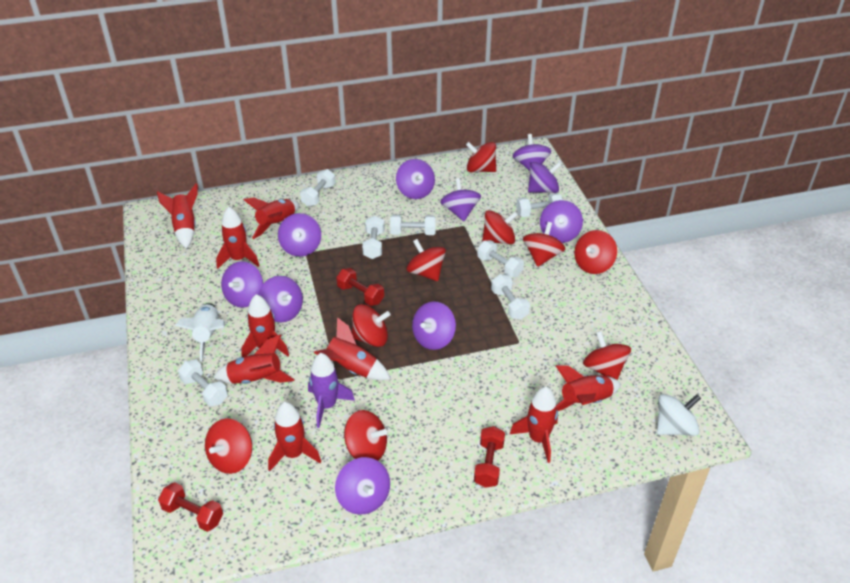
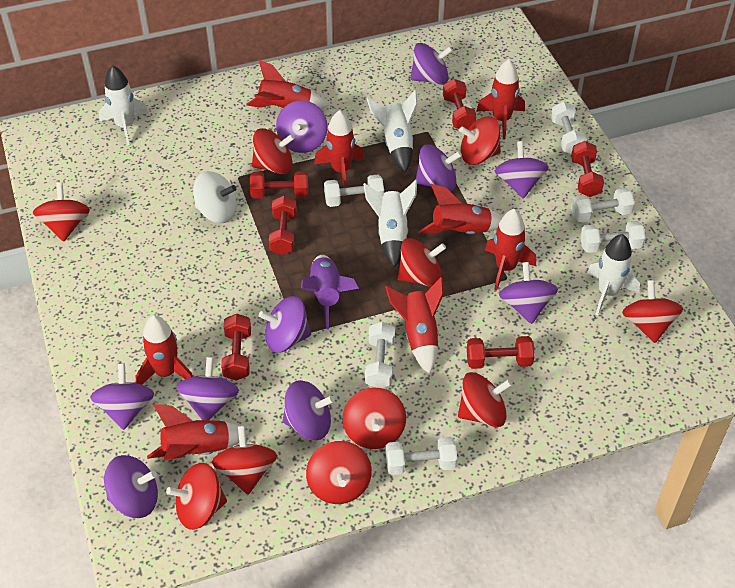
red dumbbell: 3 -> 6
red rocket: 9 -> 8
red spinning top: 9 -> 10
white dumbbell: 7 -> 6
white rocket: 1 -> 4

